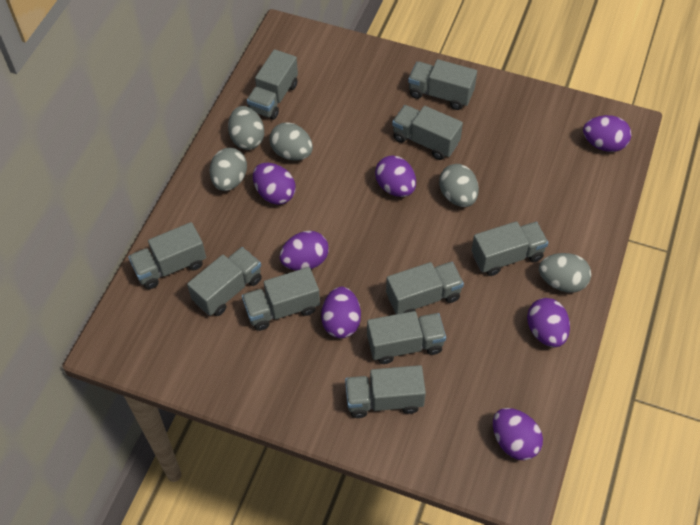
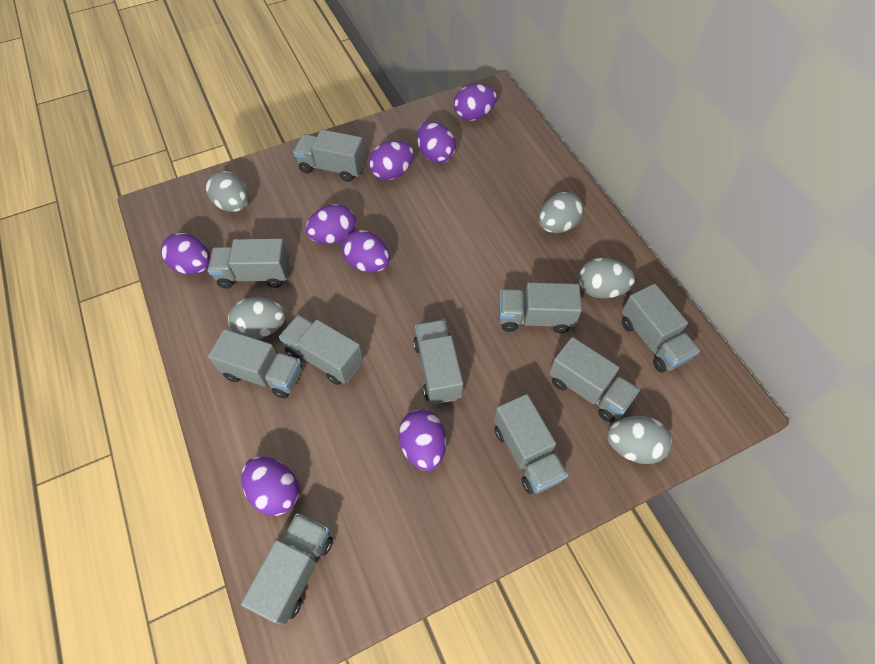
purple egg: 7 -> 8

